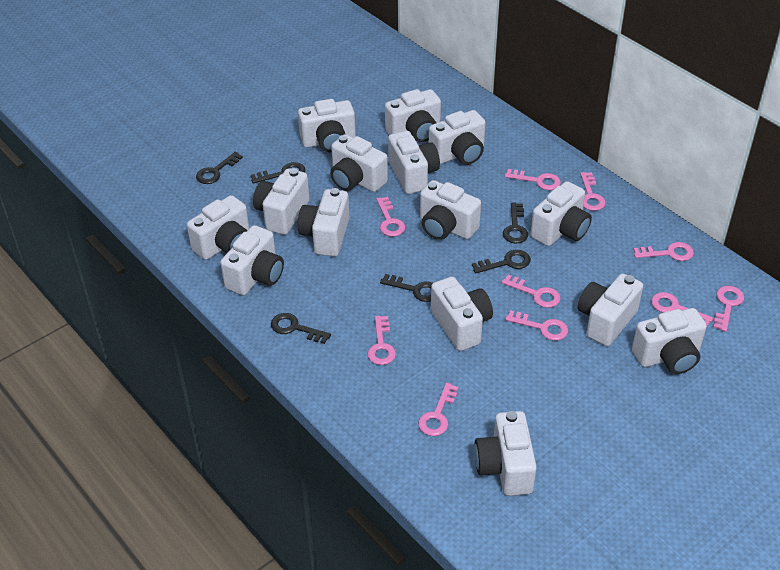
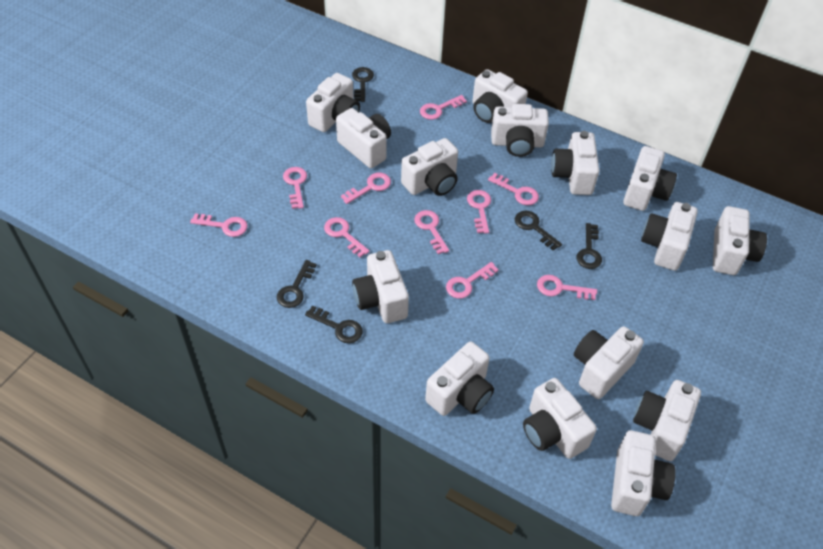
black key: 6 -> 5

